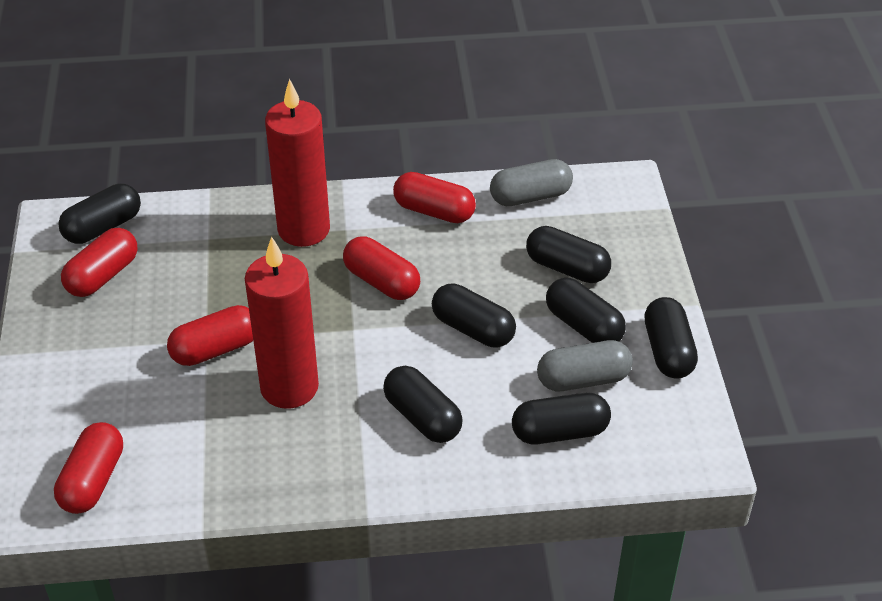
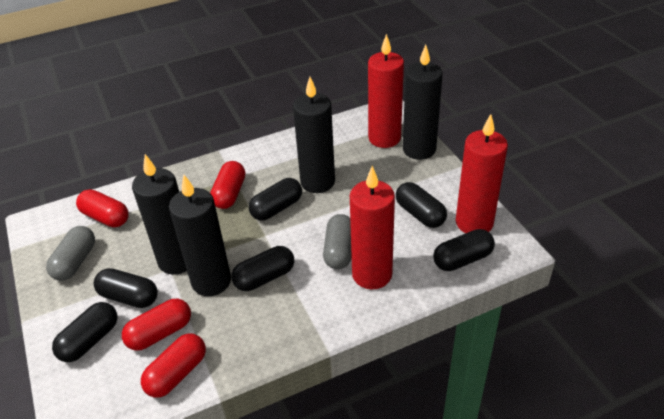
black candle: 0 -> 4
black capsule: 7 -> 6
red candle: 2 -> 3
red capsule: 5 -> 4

